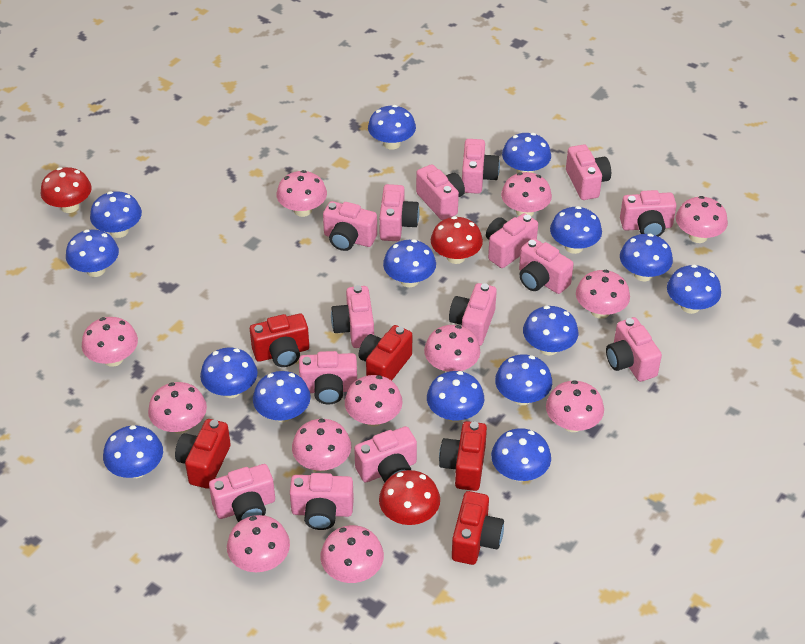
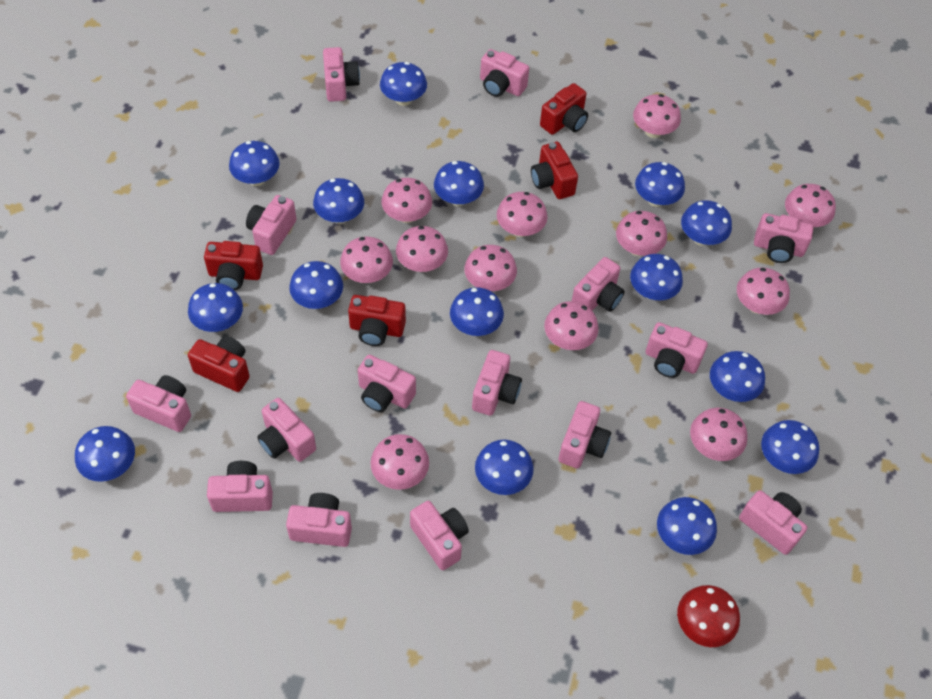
red mushroom: 3 -> 1

